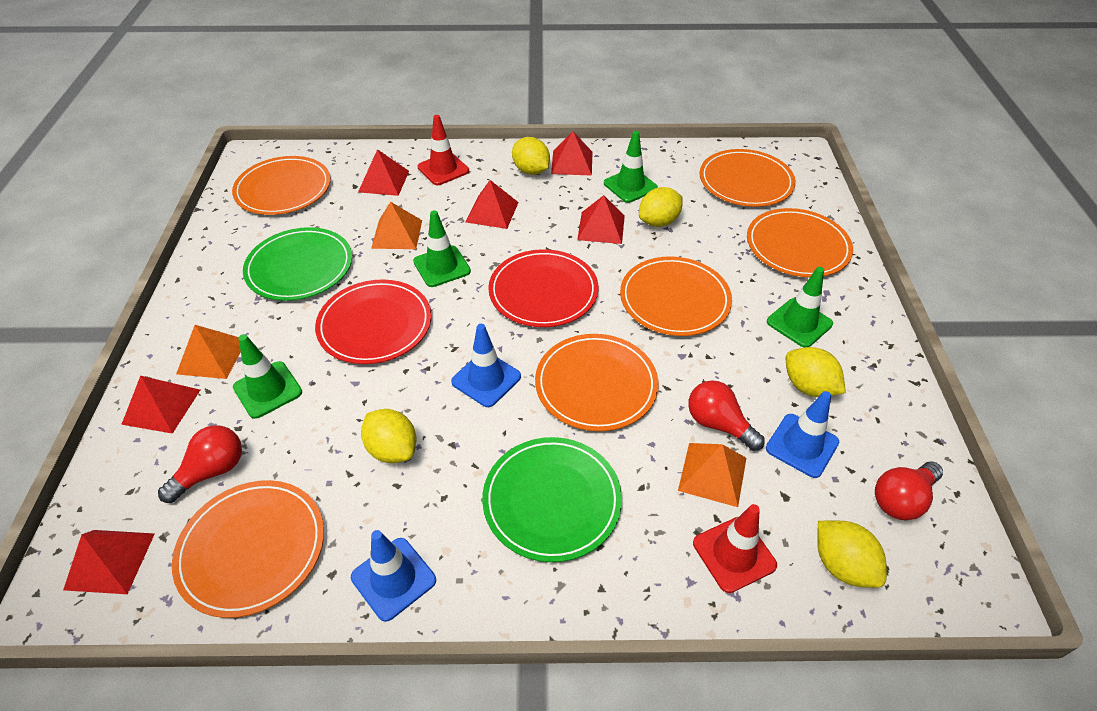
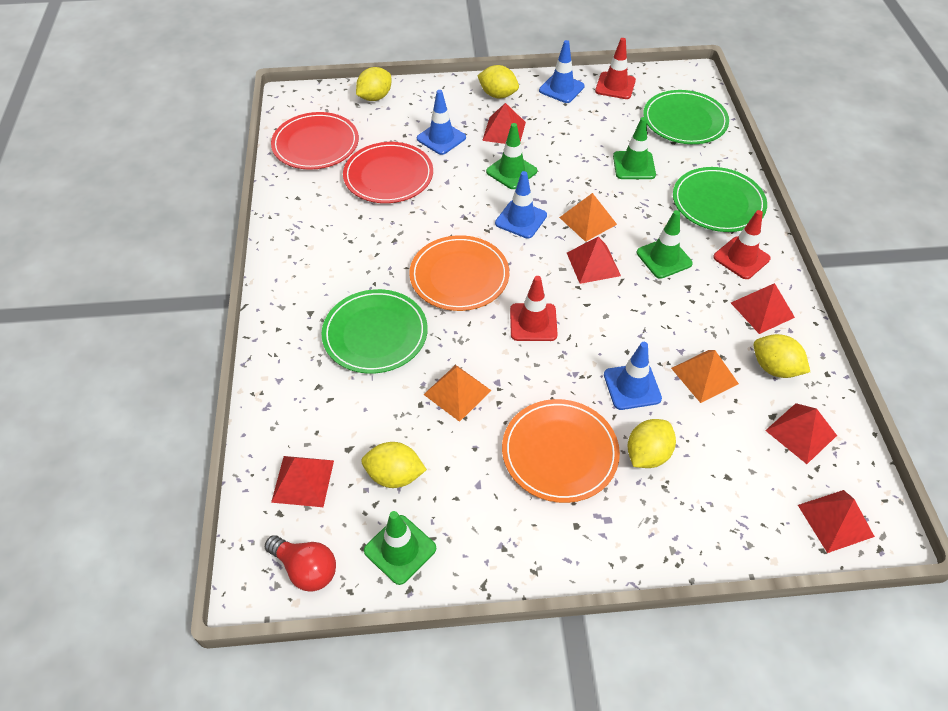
blue traffic cone: 3 -> 4
green plate: 2 -> 3
orange plate: 6 -> 2
red light bulb: 3 -> 1
red traffic cone: 2 -> 3

